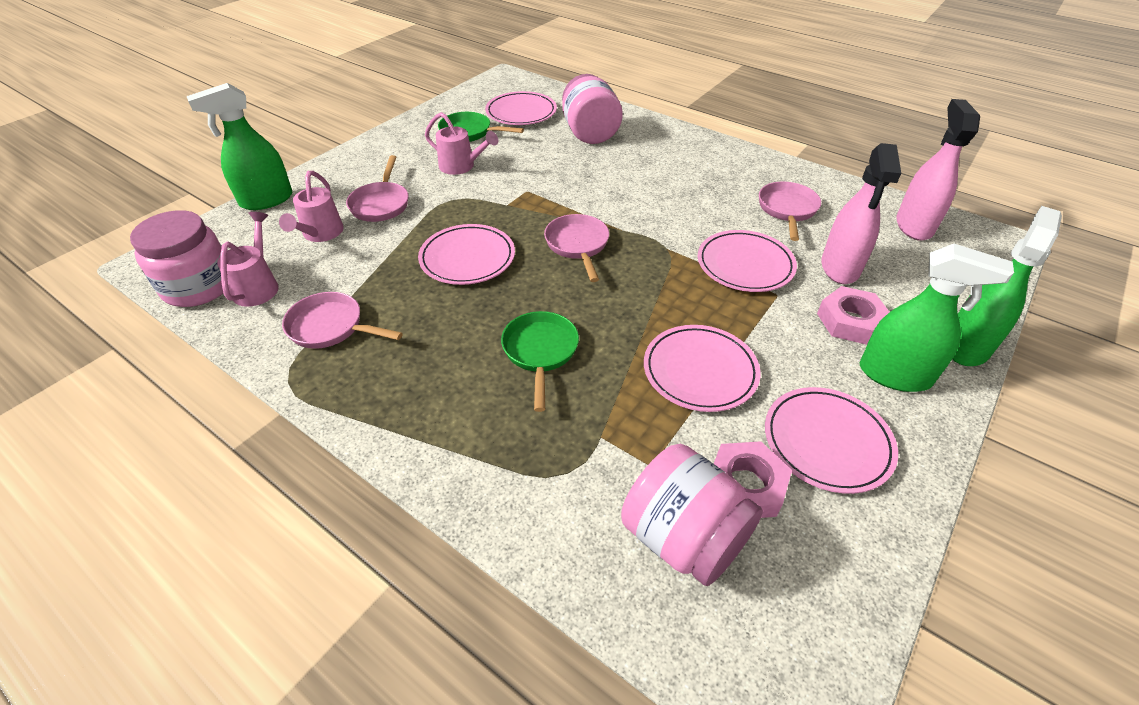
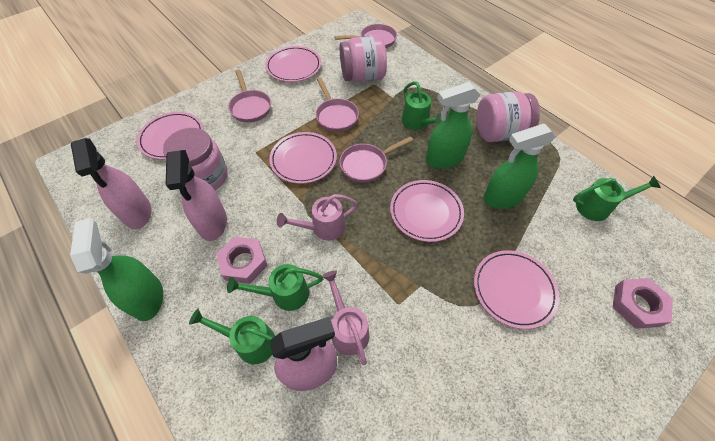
green pan: 2 -> 0
green watering can: 0 -> 4
pink spray bottle: 2 -> 3
pink watering can: 3 -> 2

